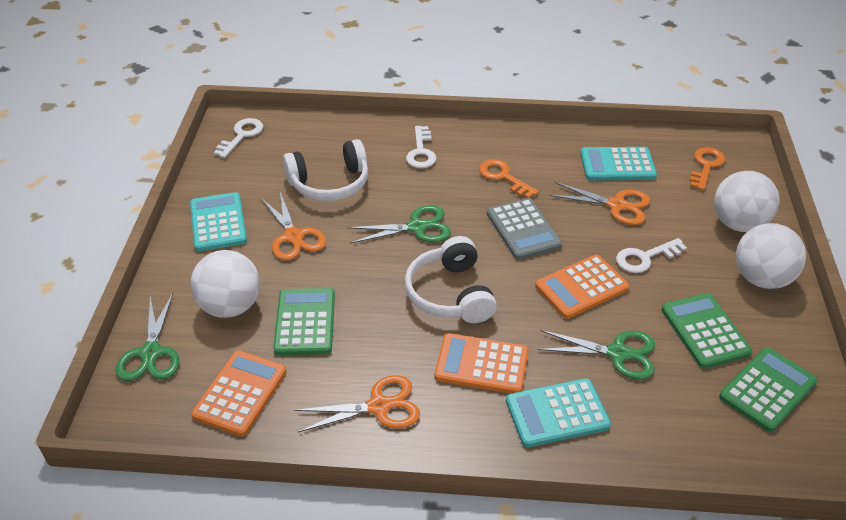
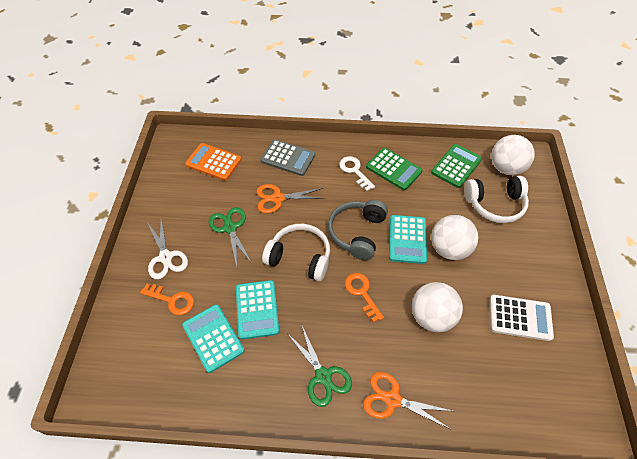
green calculator: 3 -> 2
green scissors: 3 -> 2
grey headphones: 0 -> 1
orange calculator: 3 -> 1
orange scissors: 3 -> 2
white calculator: 0 -> 1
white key: 3 -> 1
white scissors: 0 -> 1

